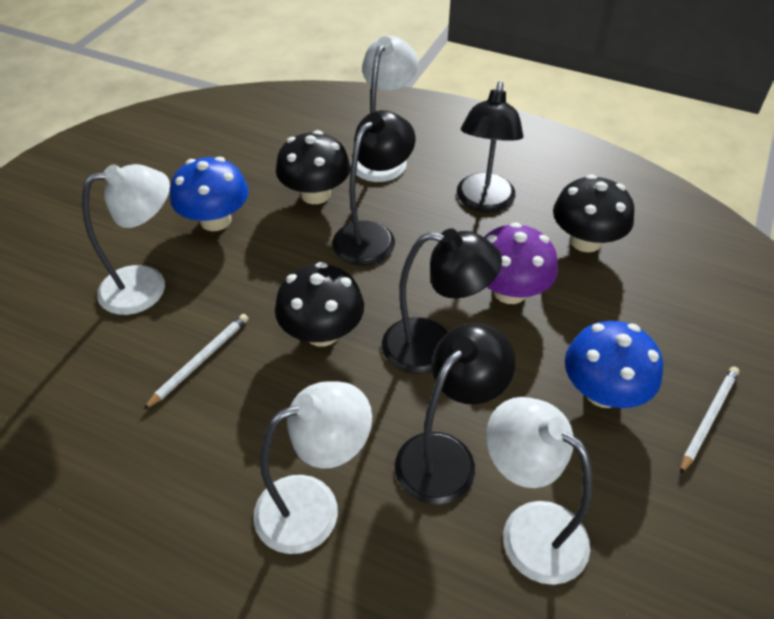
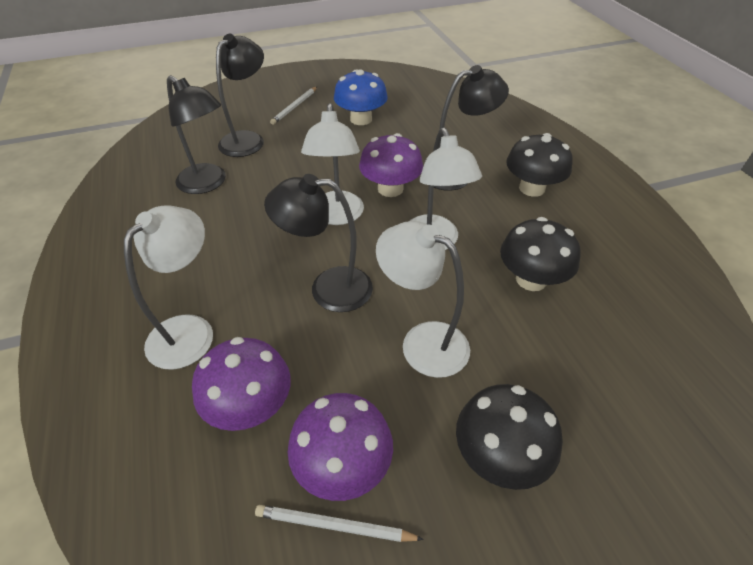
blue mushroom: 2 -> 1
purple mushroom: 1 -> 3

